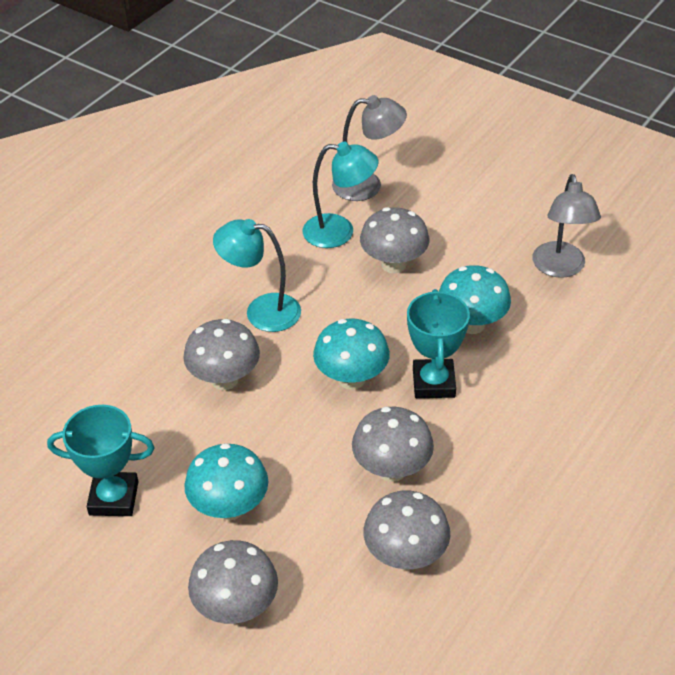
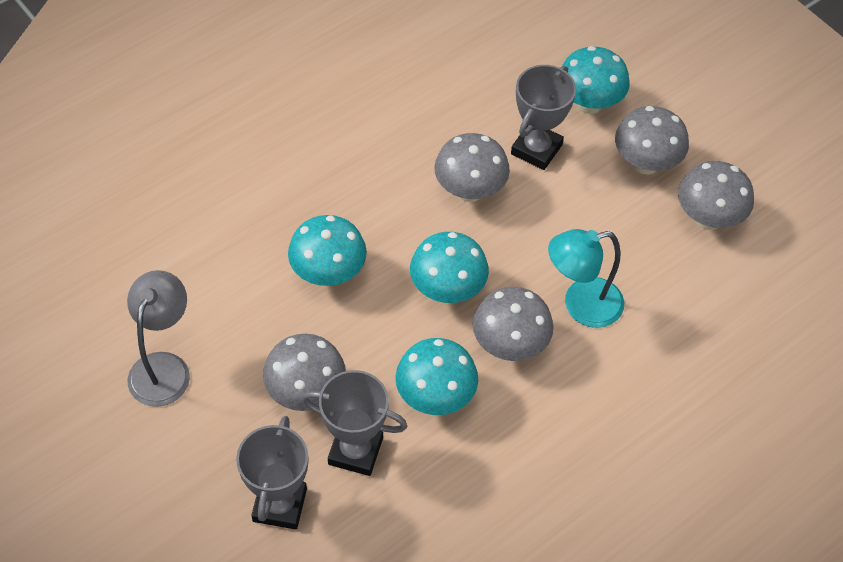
grey lamp: 2 -> 1
grey trophy: 0 -> 3
turquoise lamp: 2 -> 1
turquoise mushroom: 3 -> 4
turquoise trophy: 2 -> 0

